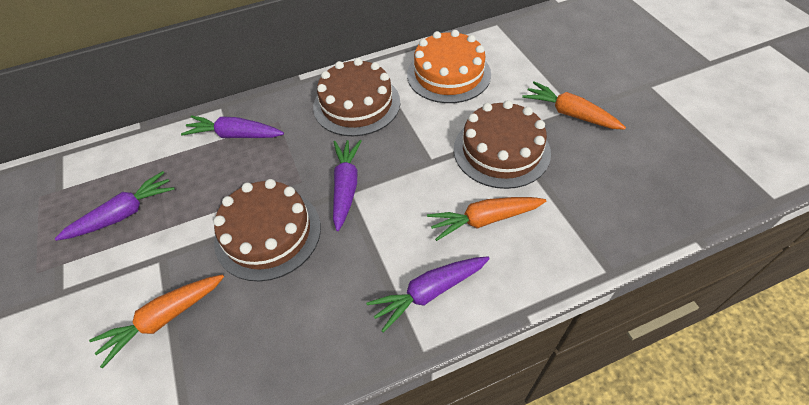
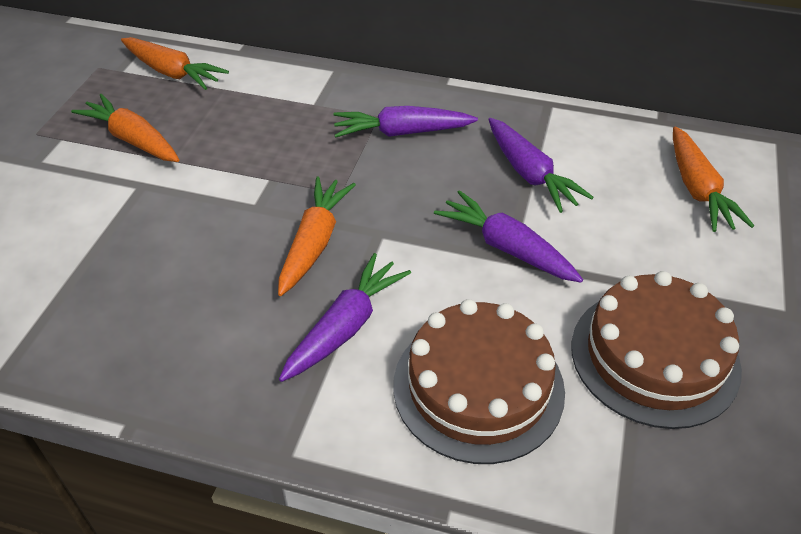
brown cake: 3 -> 2
orange cake: 1 -> 0
orange carrot: 3 -> 4

